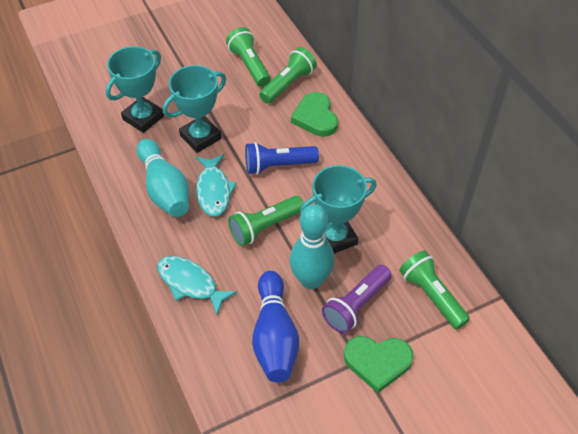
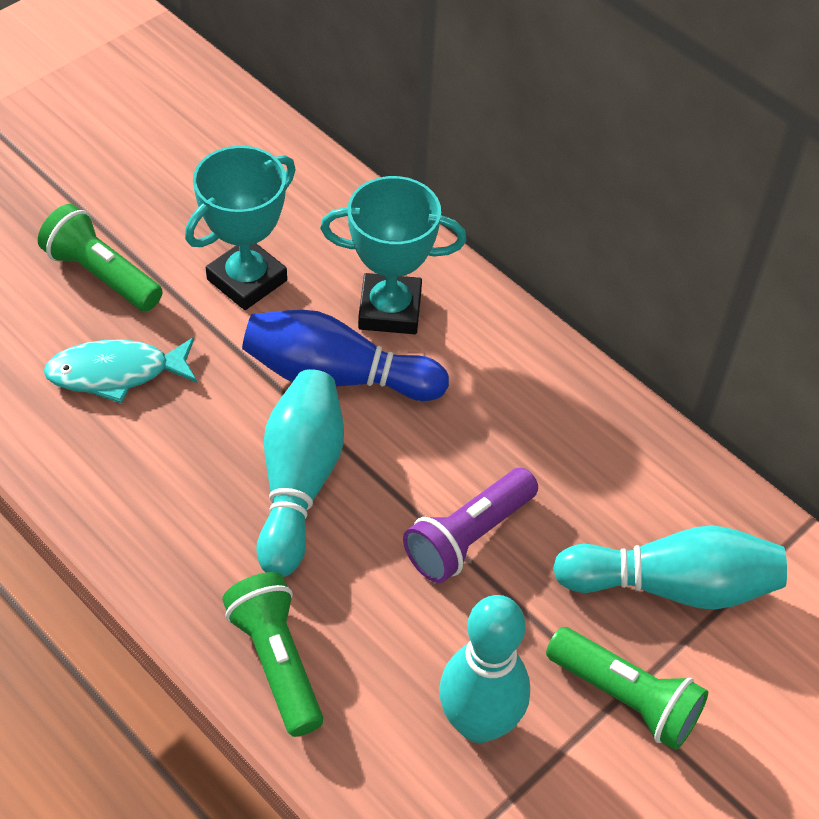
blue flashlight: 1 -> 0
green flashlight: 4 -> 3
green heart: 2 -> 0
turquoise bowling pin: 2 -> 3
turquoise fish: 2 -> 1
turquoise trophy: 3 -> 2

